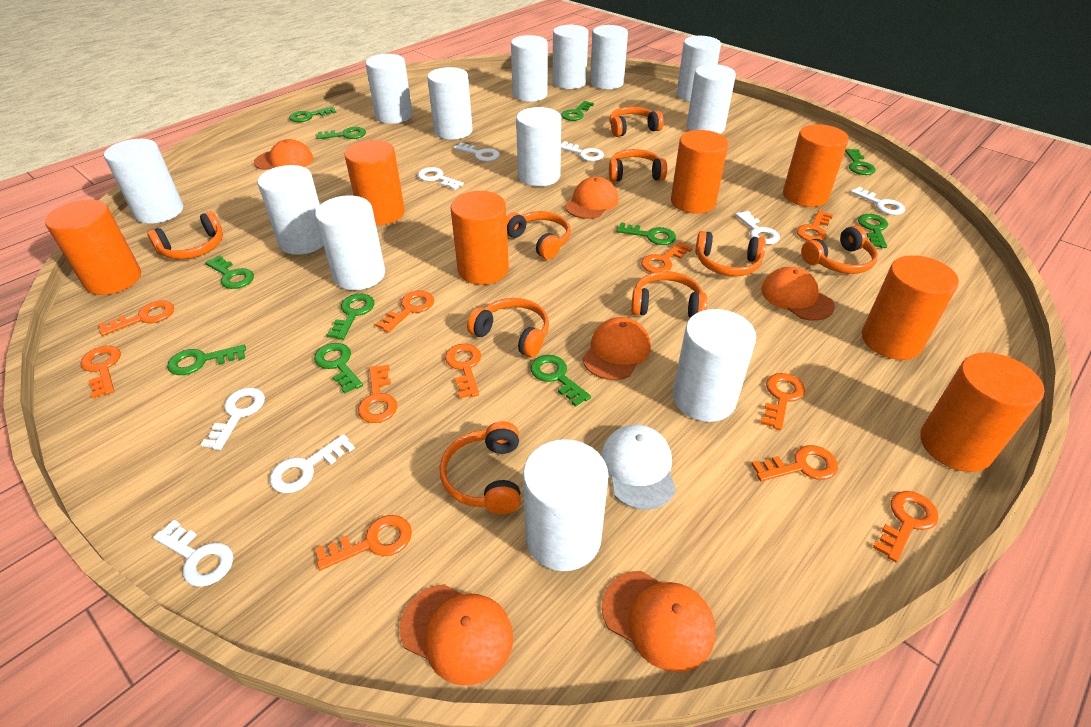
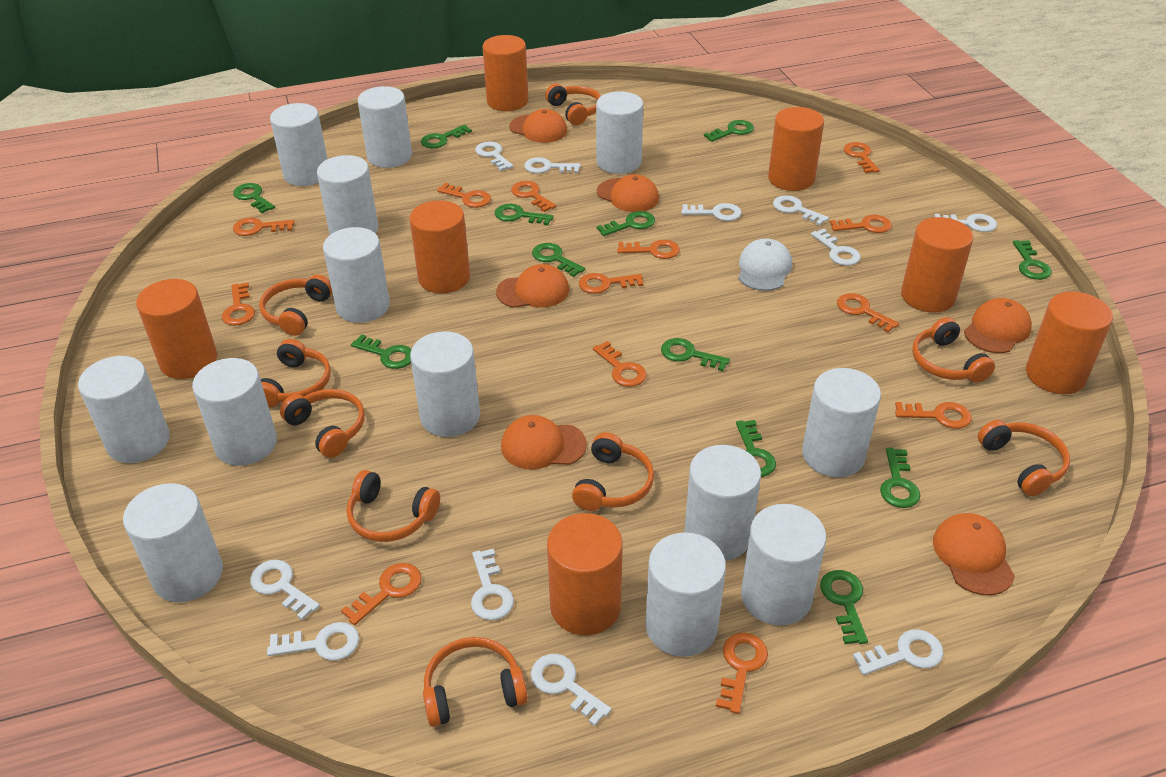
green key: 11 -> 12
orange key: 11 -> 13
white key: 8 -> 11

